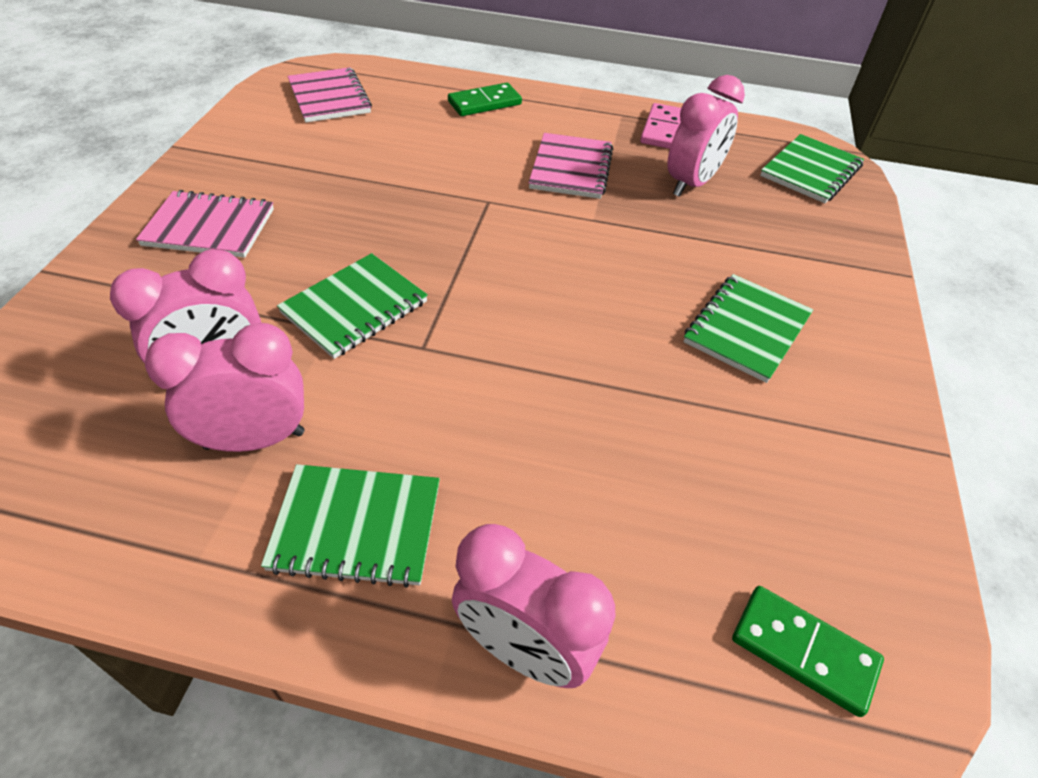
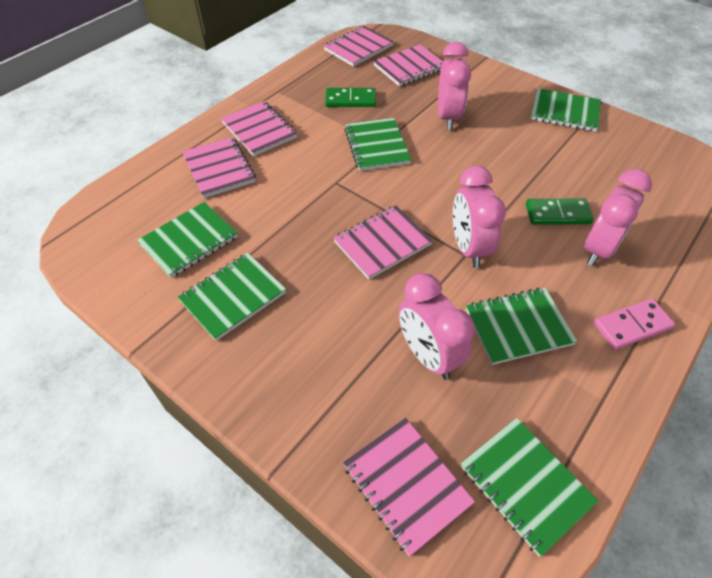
green notebook: 4 -> 6
pink notebook: 3 -> 6

